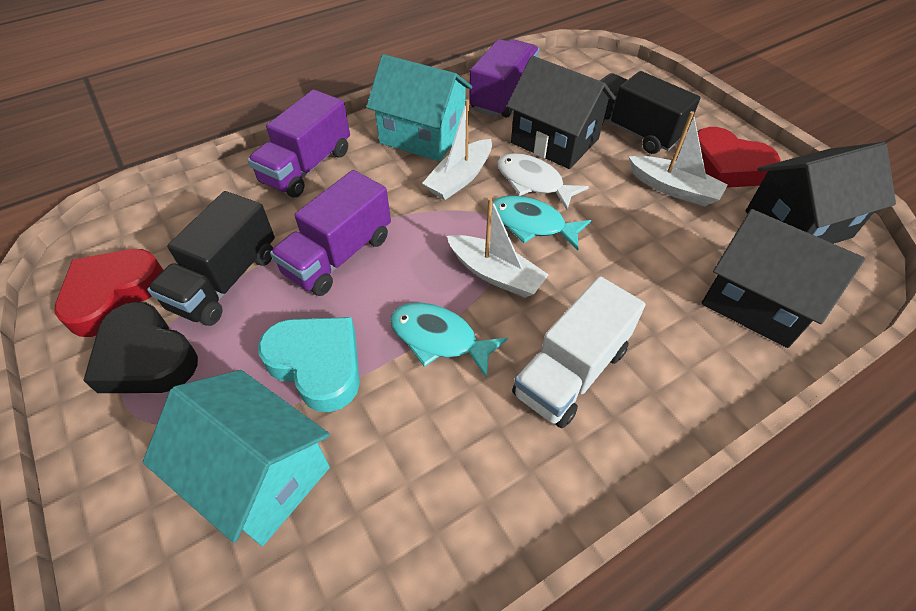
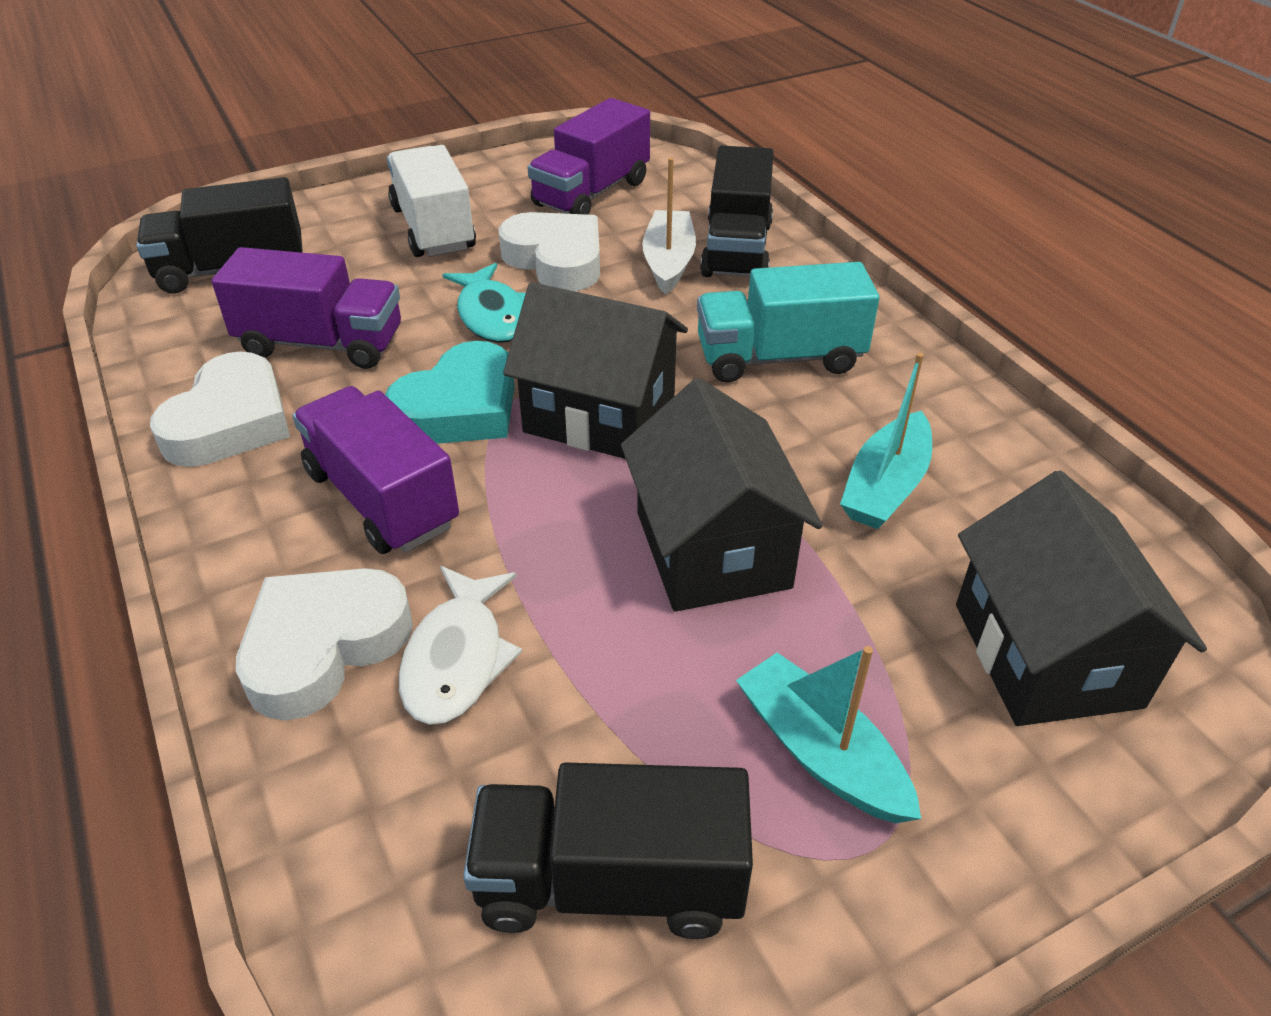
black heart: 1 -> 0
black truck: 2 -> 3
red heart: 2 -> 0
turquoise boat: 0 -> 2
turquoise fish: 2 -> 1
turquoise house: 2 -> 0
turquoise truck: 0 -> 1
white boat: 3 -> 1
white heart: 0 -> 3

